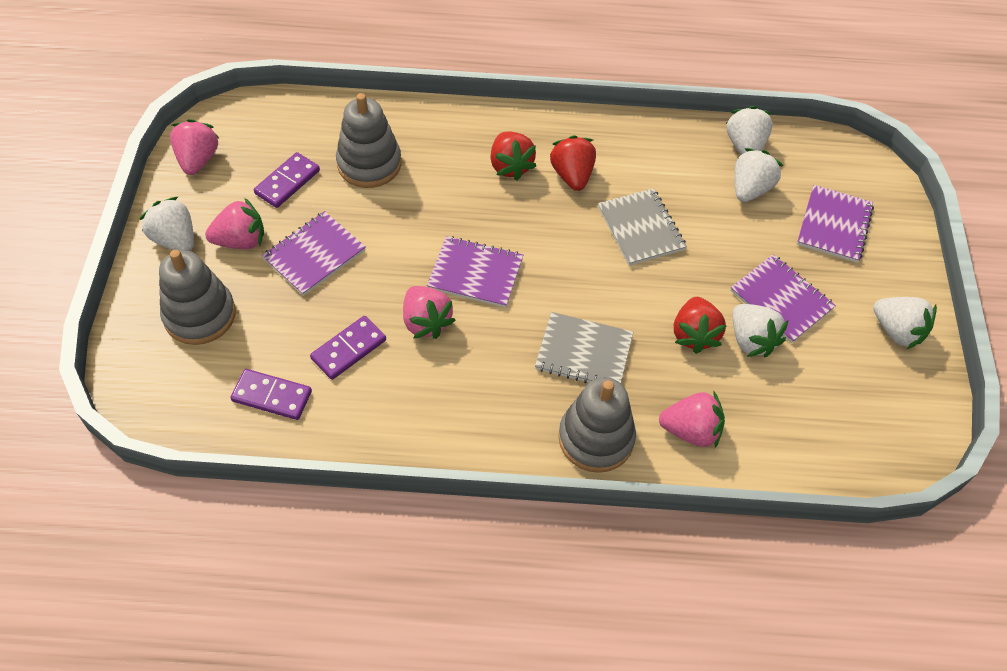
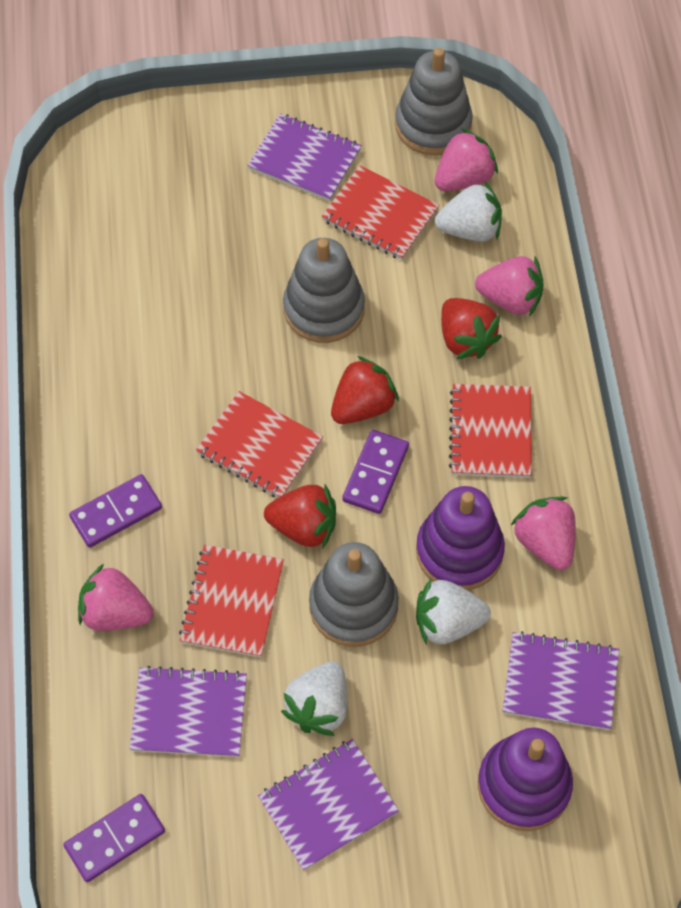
grey notebook: 2 -> 0
purple stacking toy: 0 -> 2
red notebook: 0 -> 4
white strawberry: 5 -> 3

